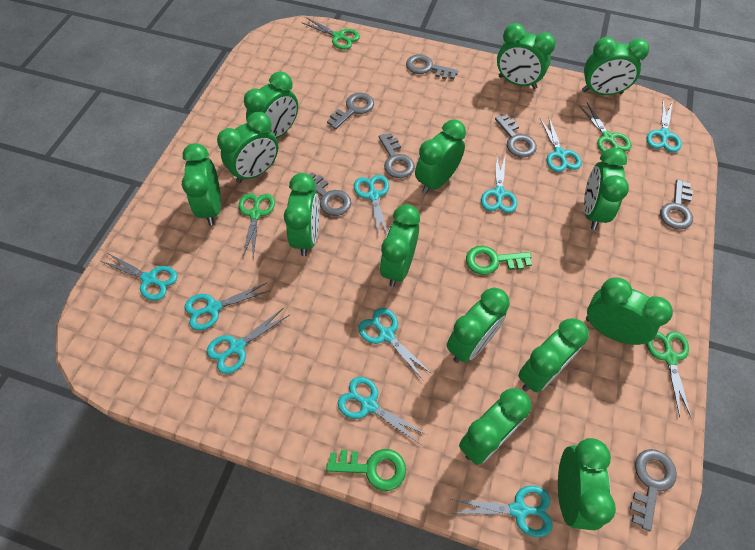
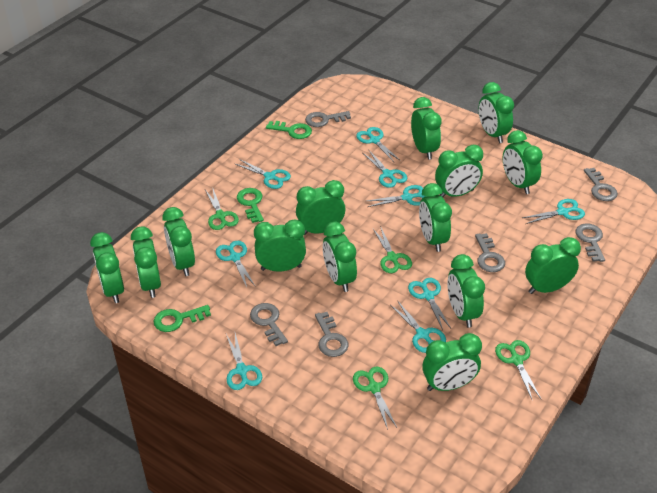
green key: 2 -> 3
grey key: 7 -> 6
turquoise scissors: 10 -> 9

